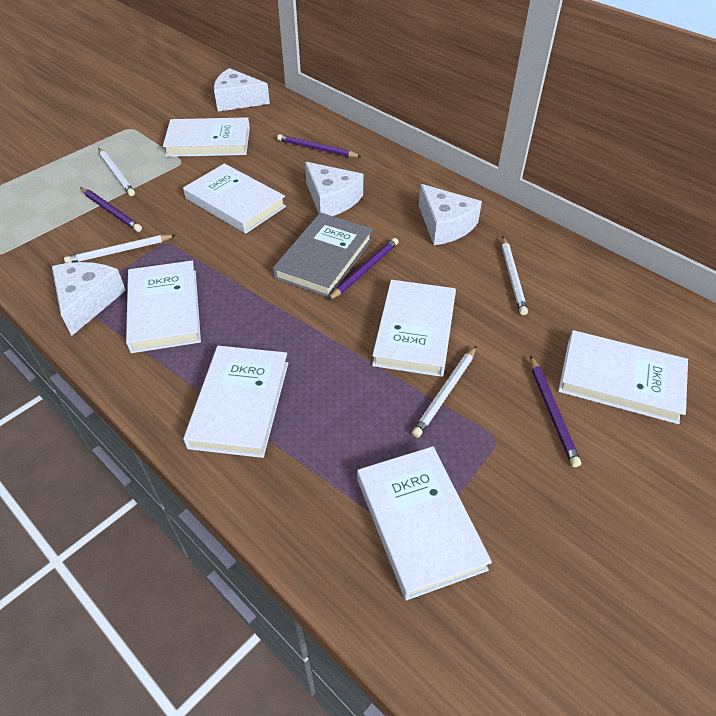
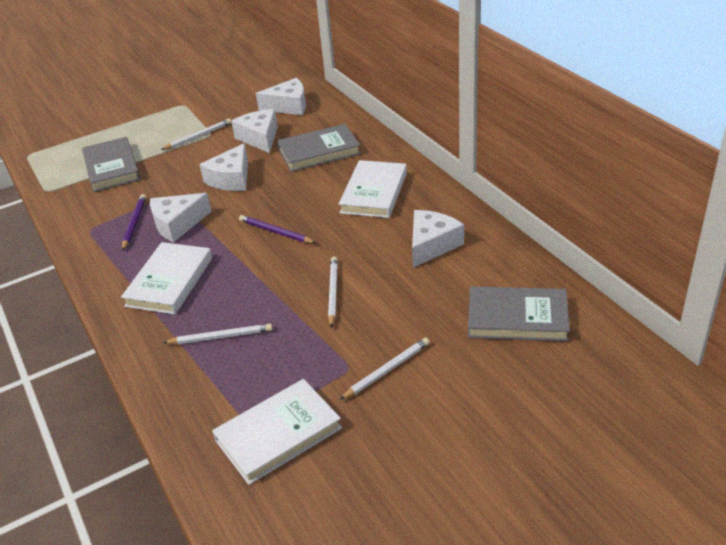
grey book: 1 -> 3
purple pencil: 4 -> 2
white book: 7 -> 3
white cheese: 4 -> 5

